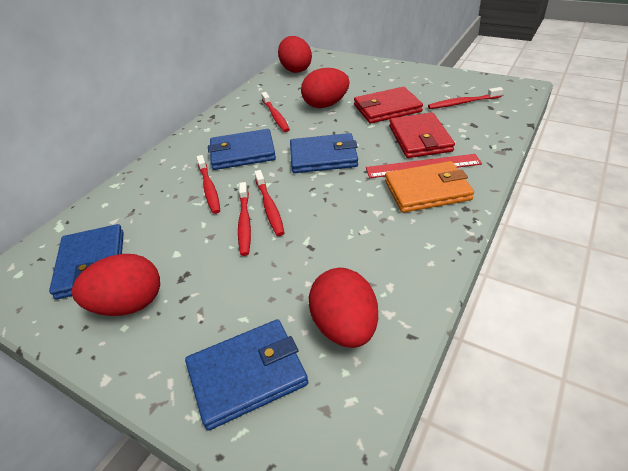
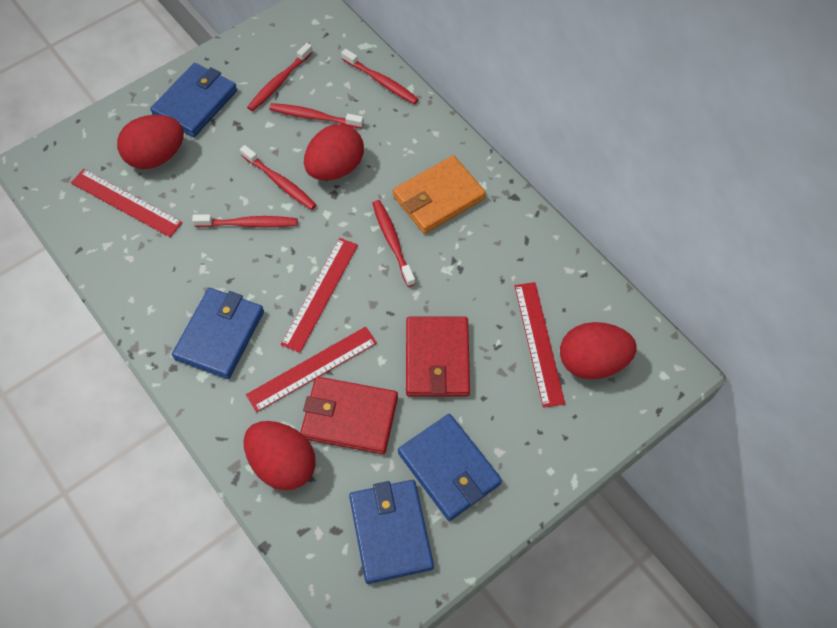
red ruler: 1 -> 4
red toothbrush: 5 -> 6

